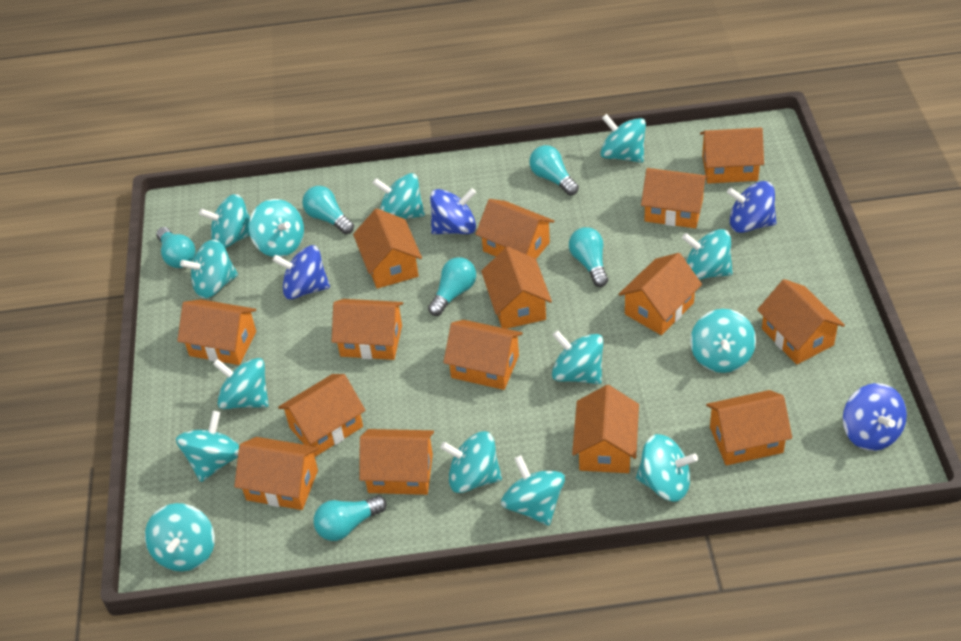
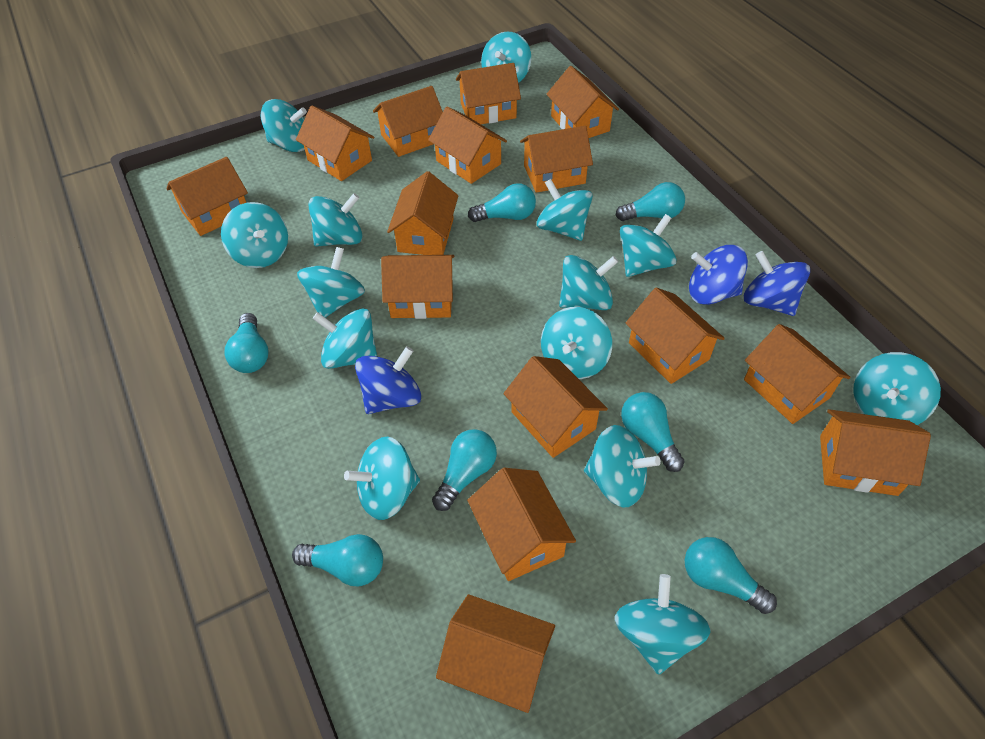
blue spinning top: 4 -> 3
turquoise light bulb: 6 -> 7

